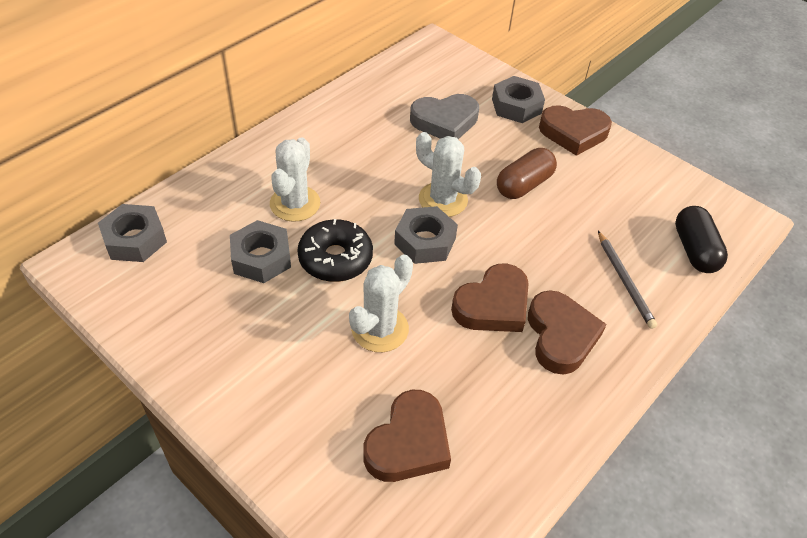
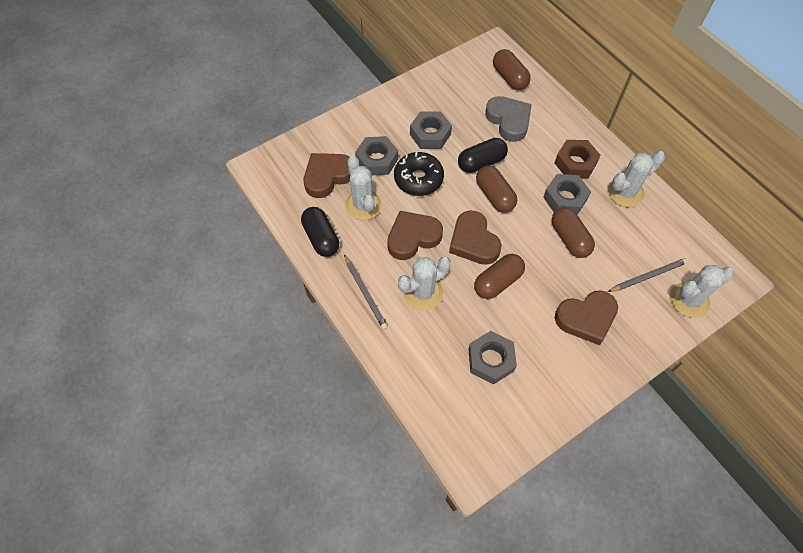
black capsule: 1 -> 2
brown capsule: 1 -> 4
brown nut: 0 -> 1
grey pencil: 1 -> 2
white cactus: 3 -> 4

